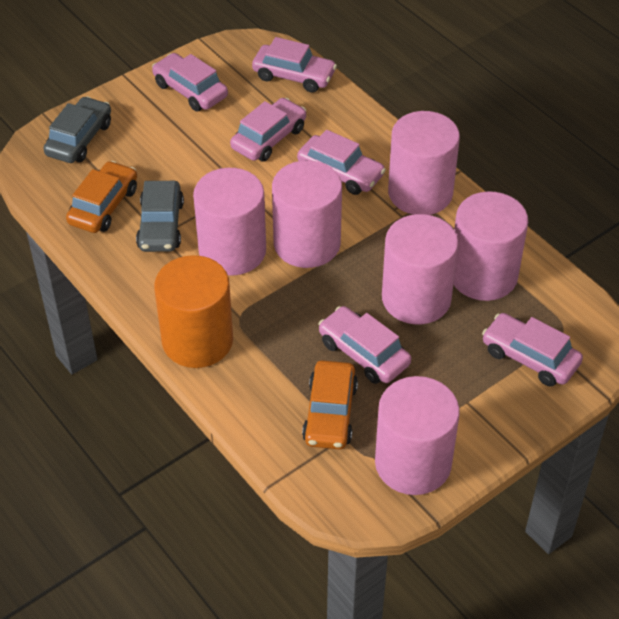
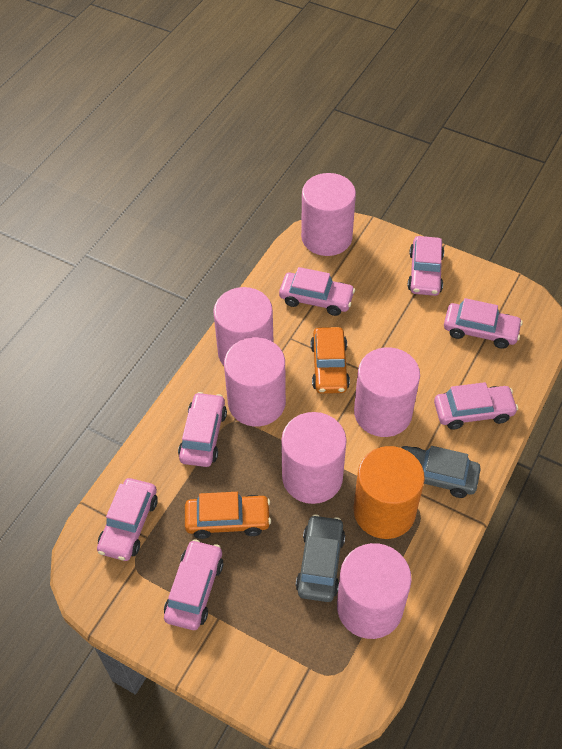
pink car: 6 -> 7

